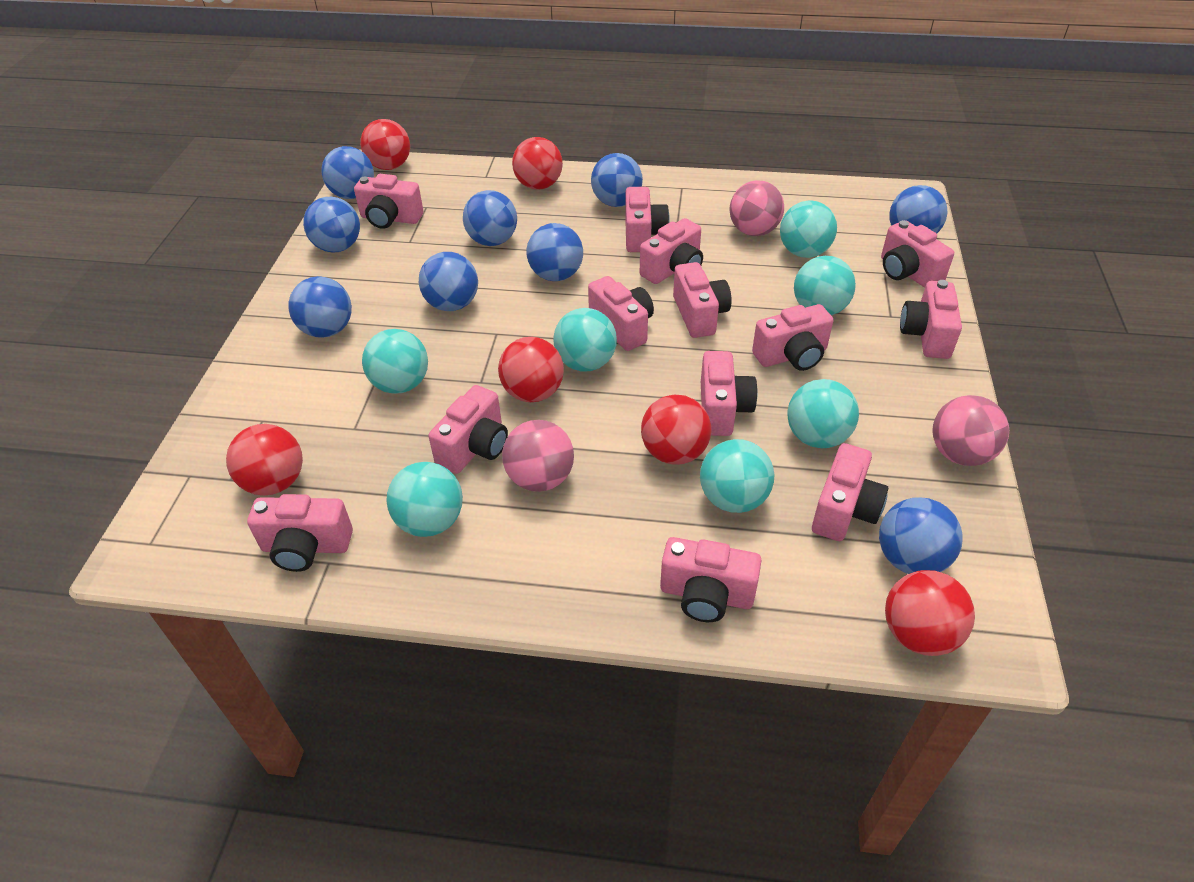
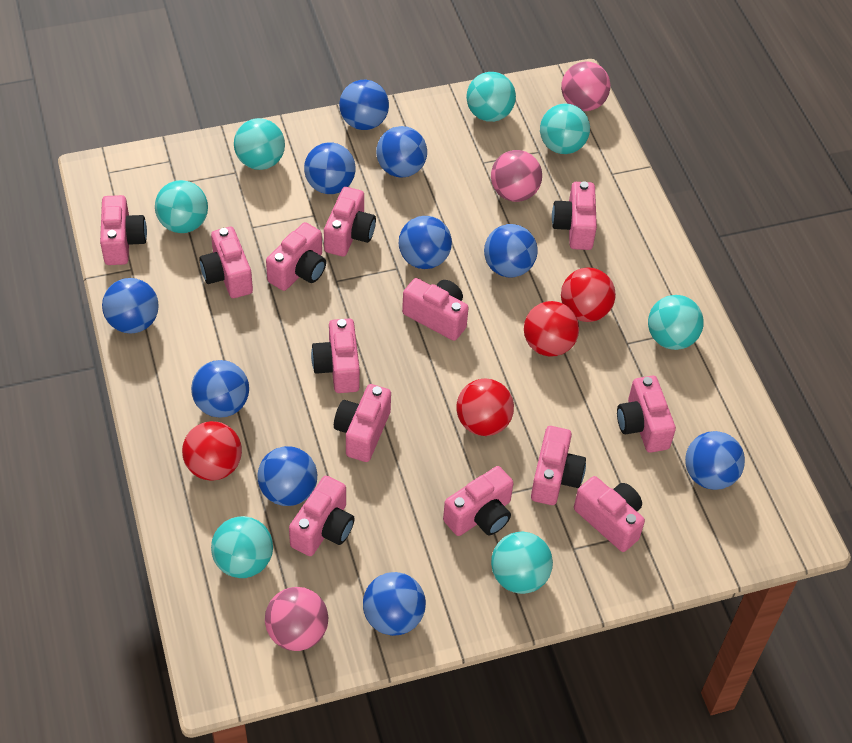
blue ball: 9 -> 10
red ball: 6 -> 4

